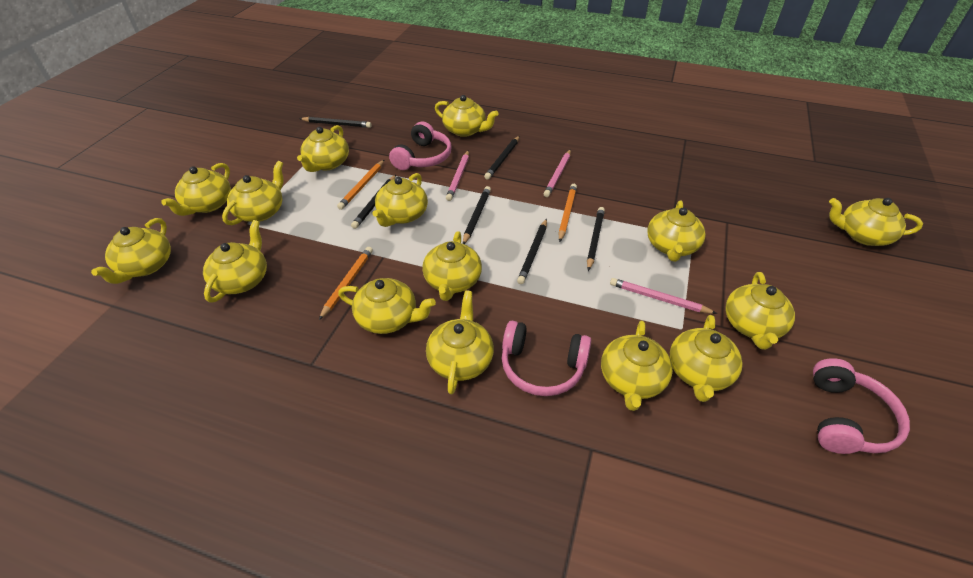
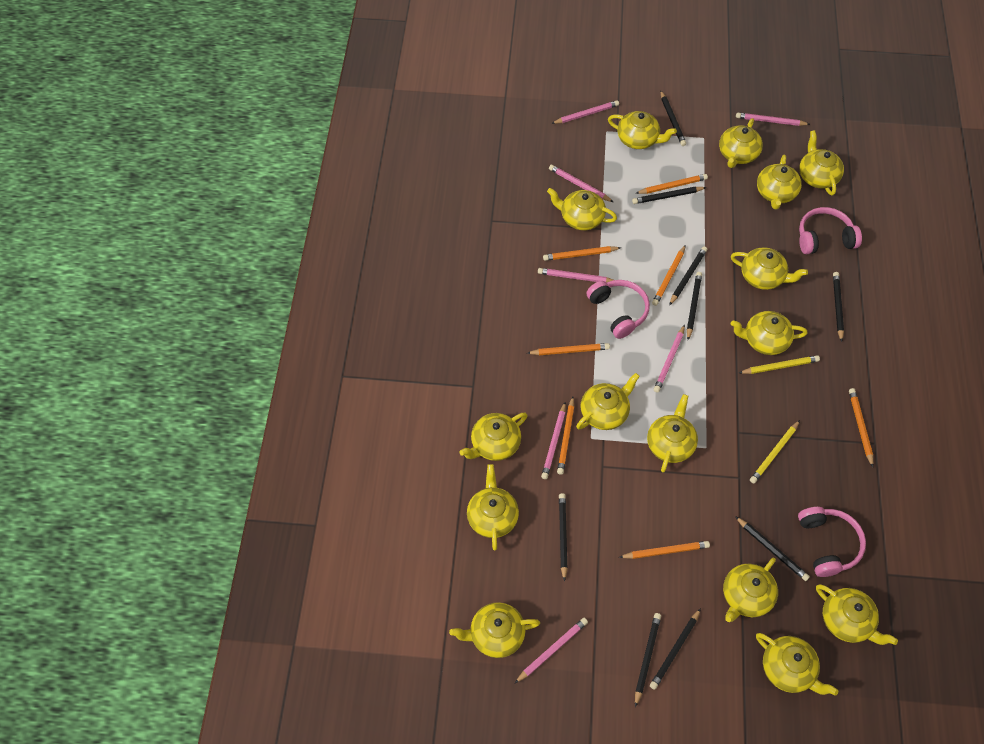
black pencil: 6 -> 9
orange pencil: 3 -> 7
pink pencil: 3 -> 7
yellow pencil: 0 -> 2

